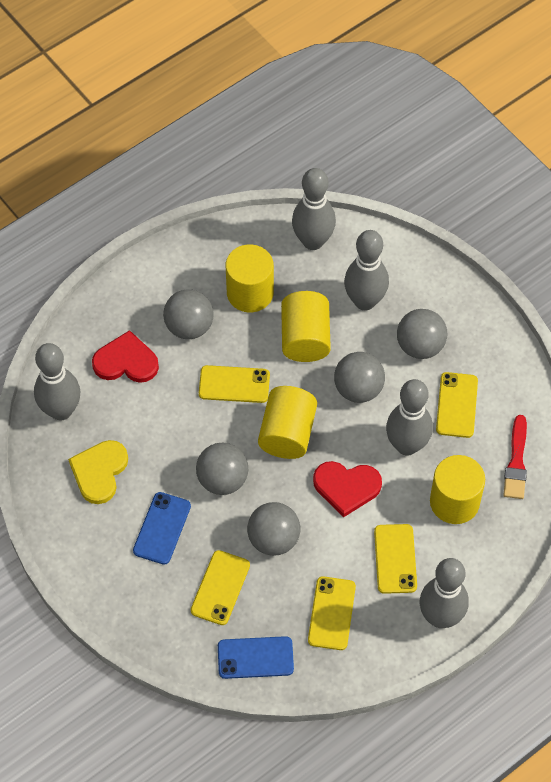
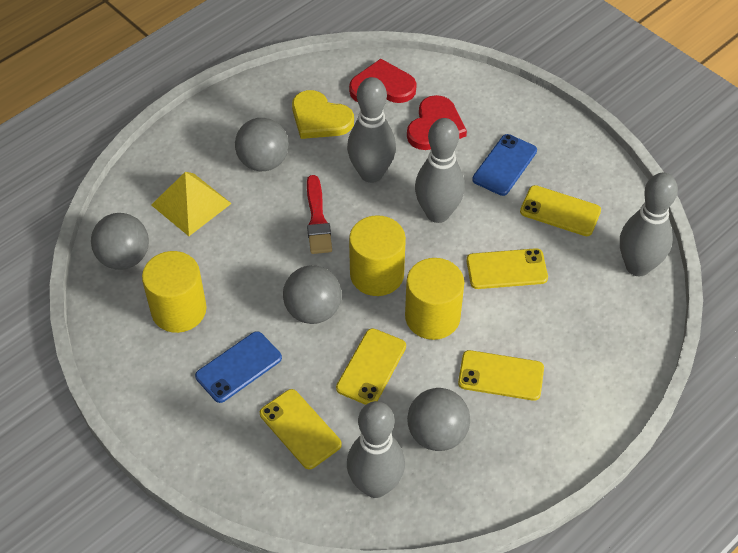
grey ball: 5 -> 4
grey bowling pin: 5 -> 4
yellow cylinder: 4 -> 3
yellow pyramid: 0 -> 1

